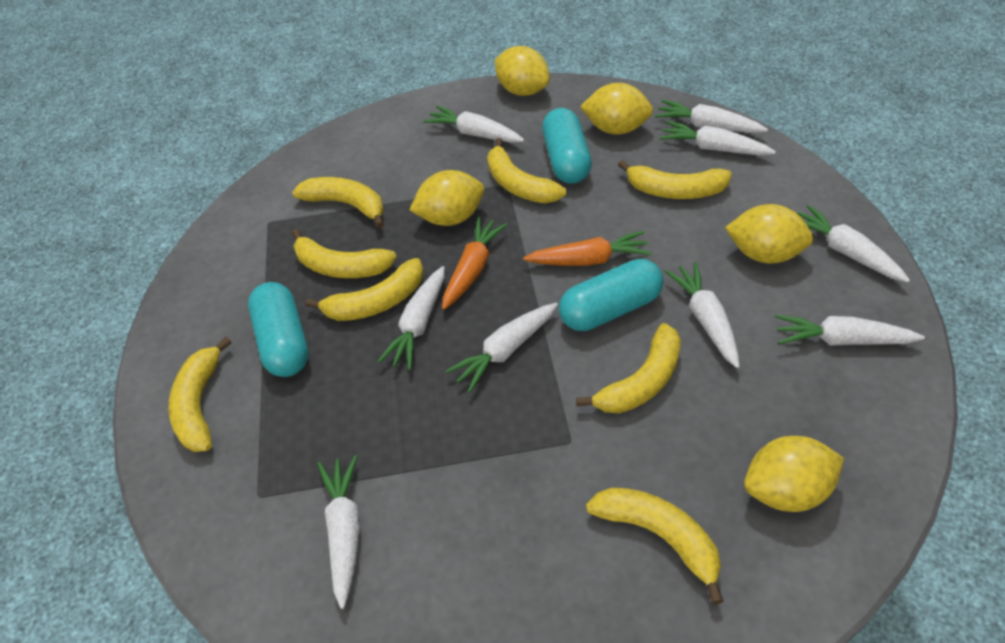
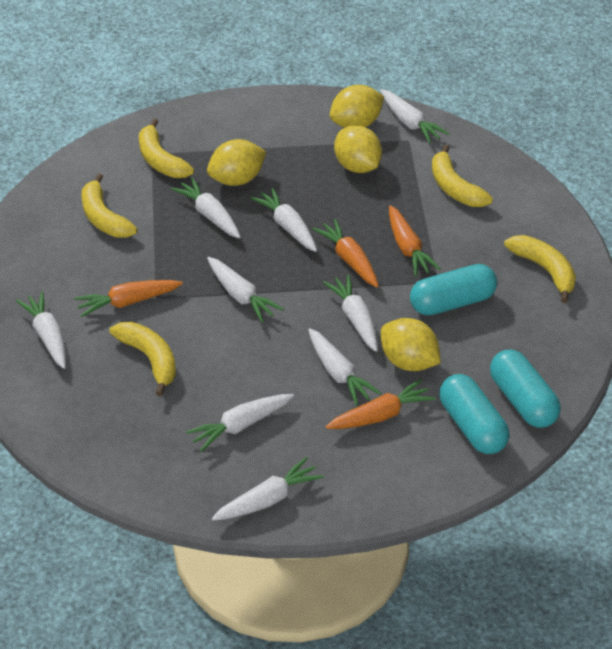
orange carrot: 2 -> 4
yellow banana: 8 -> 5
yellow lemon: 5 -> 4

